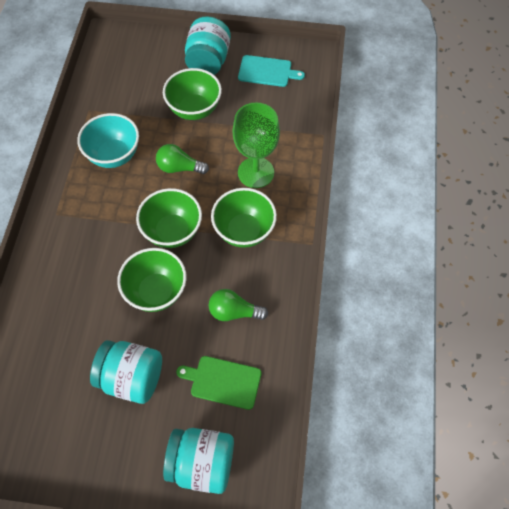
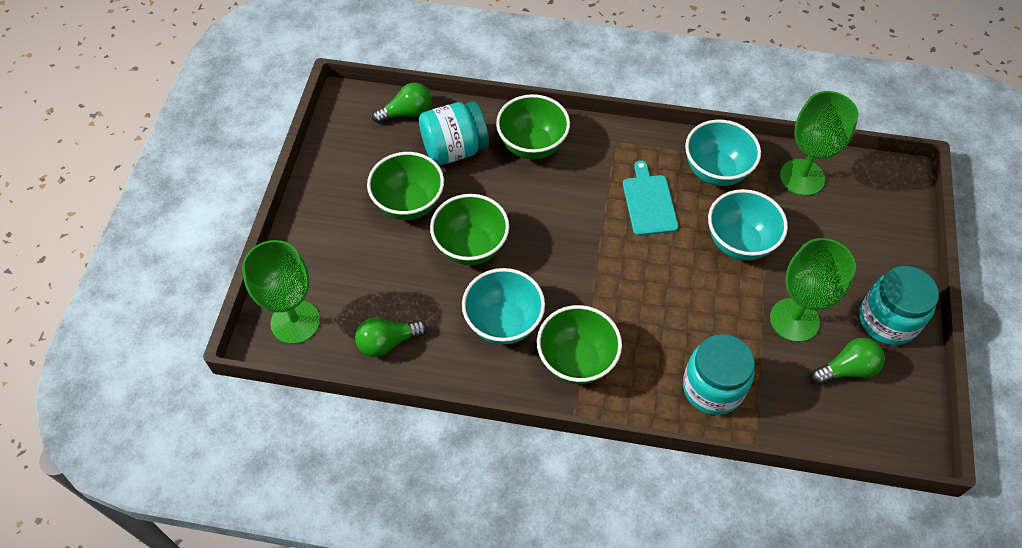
green cutting board: 1 -> 0
green goblet: 1 -> 3
green light bulb: 2 -> 3
turquoise bowl: 1 -> 3

